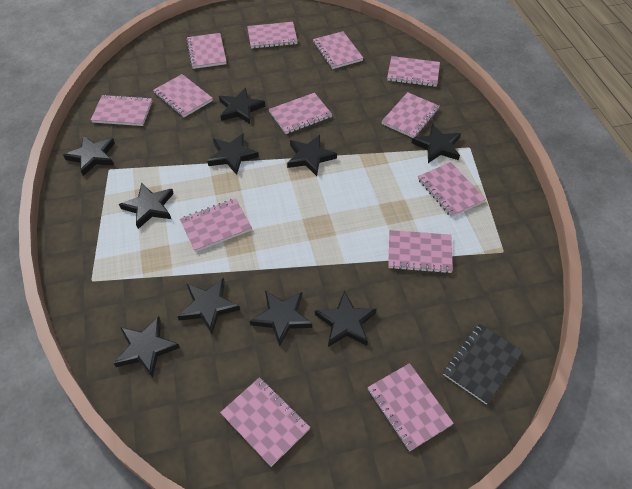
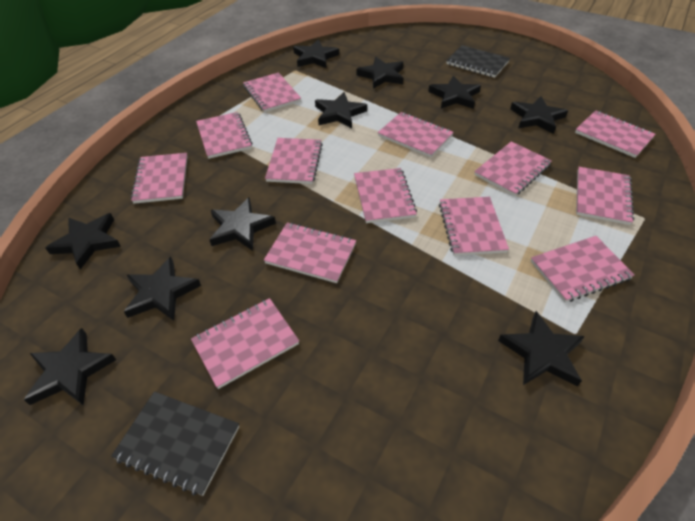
black notebook: 1 -> 2

